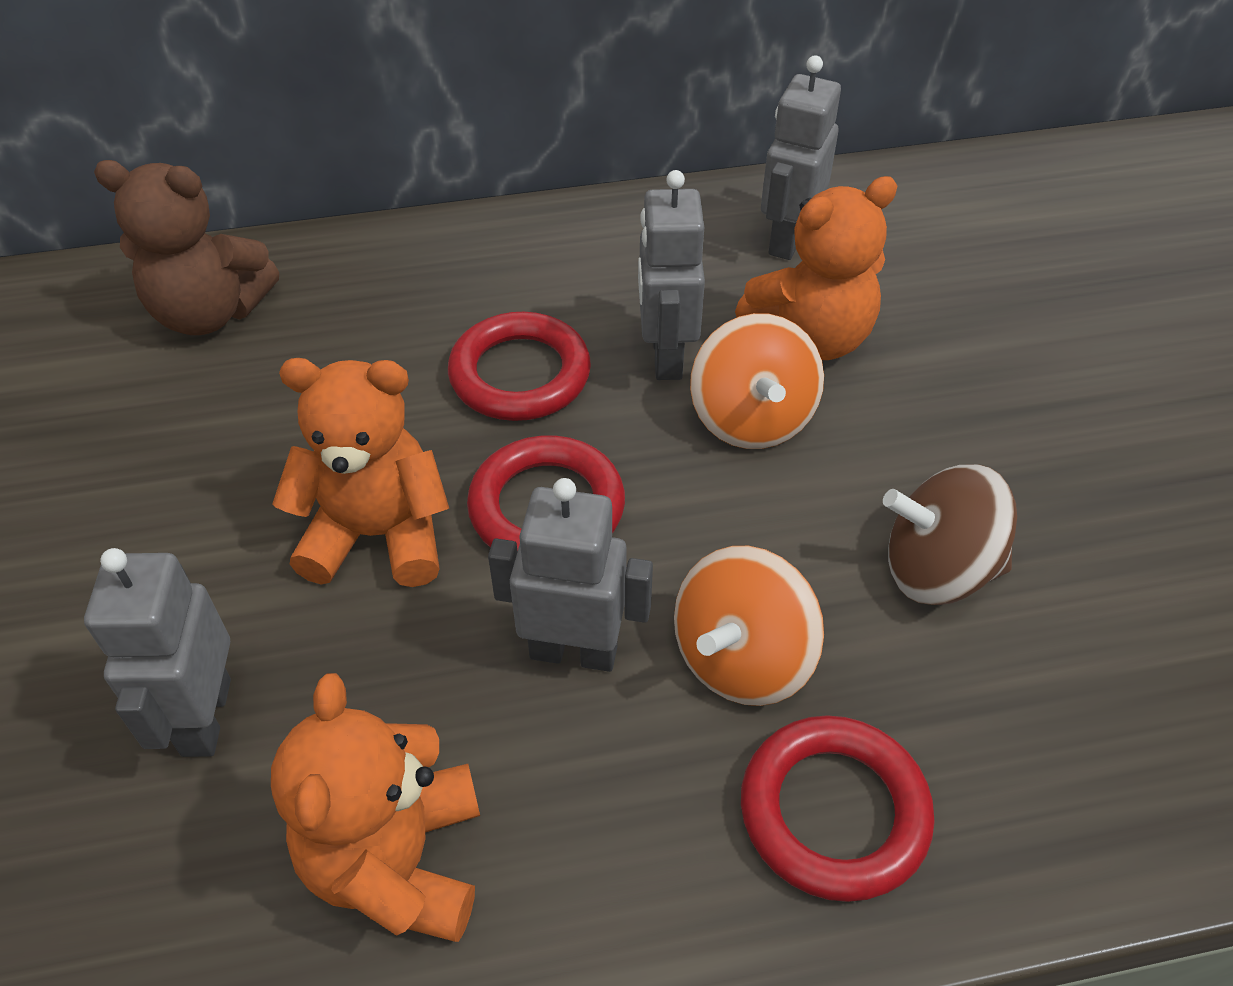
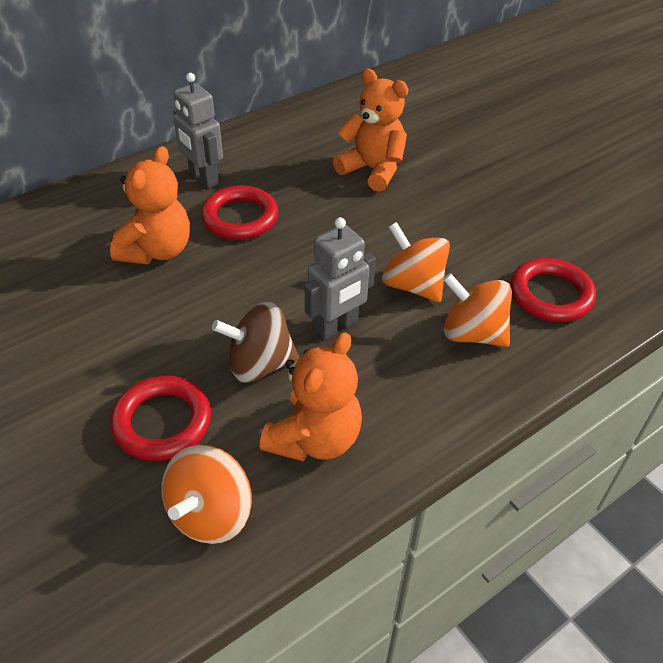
brown teddy bear: 1 -> 0
grey robot: 4 -> 2
orange spinning top: 2 -> 3

